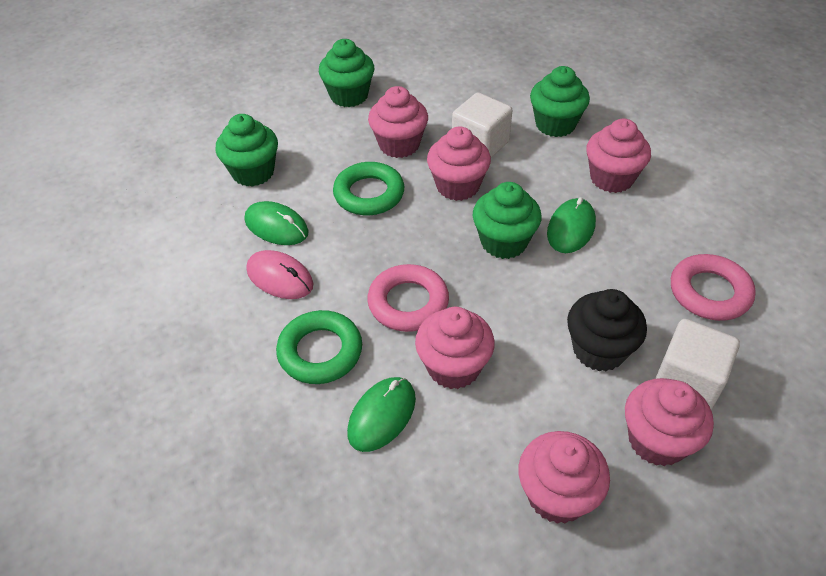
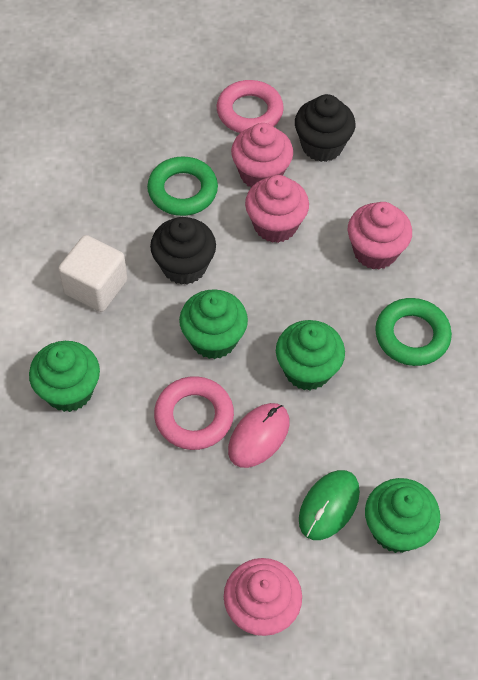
black cupcake: 1 -> 2
green mouse: 3 -> 1
pink cupcake: 6 -> 4
white cube: 2 -> 1

